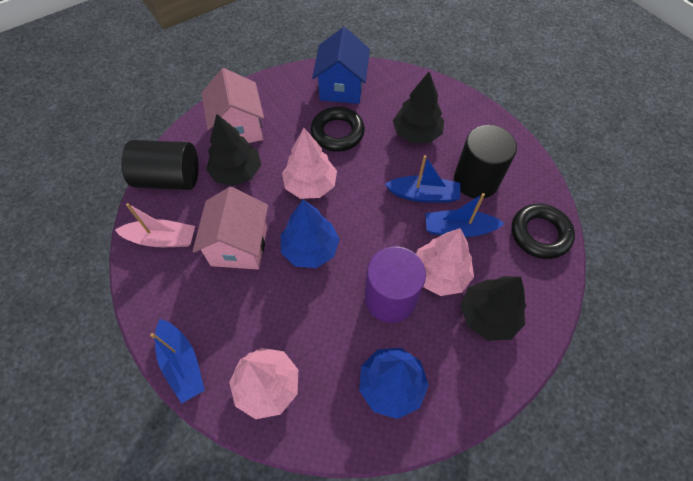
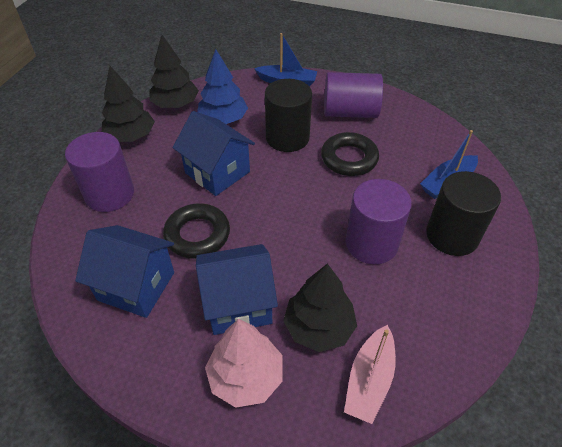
blue boat: 3 -> 2
blue house: 1 -> 3
blue tree: 2 -> 1
pink house: 2 -> 0
pink tree: 3 -> 1
purple cylinder: 1 -> 3

